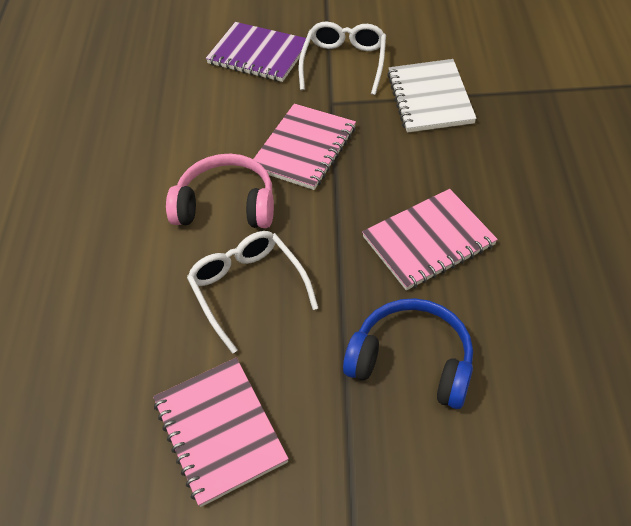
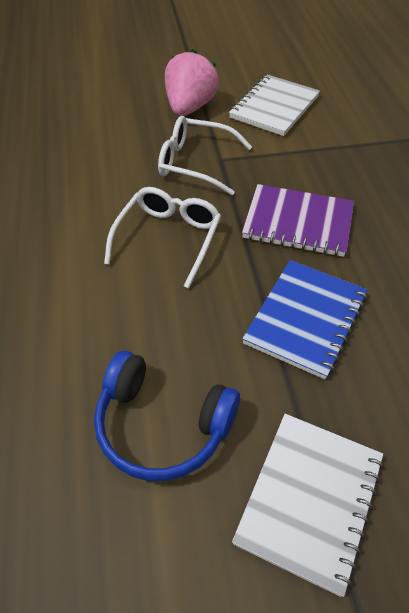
blue notebook: 0 -> 1
pink headphones: 1 -> 0
pink notebook: 3 -> 0
pink strawberry: 0 -> 1
white notebook: 1 -> 2

